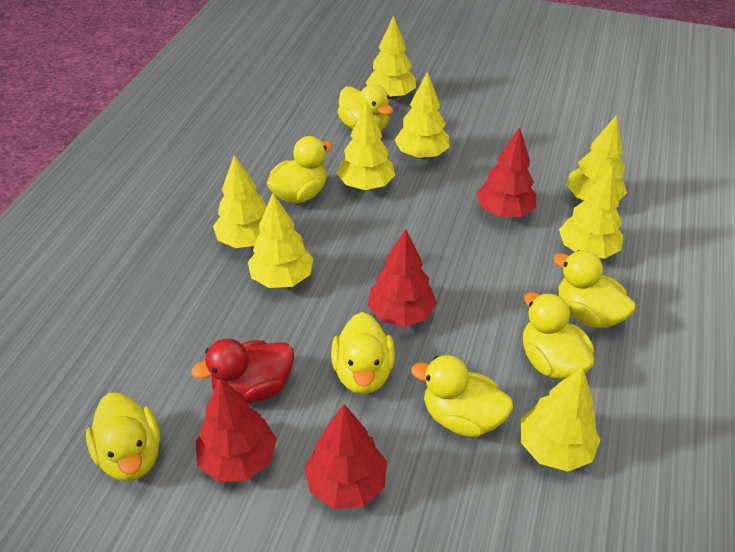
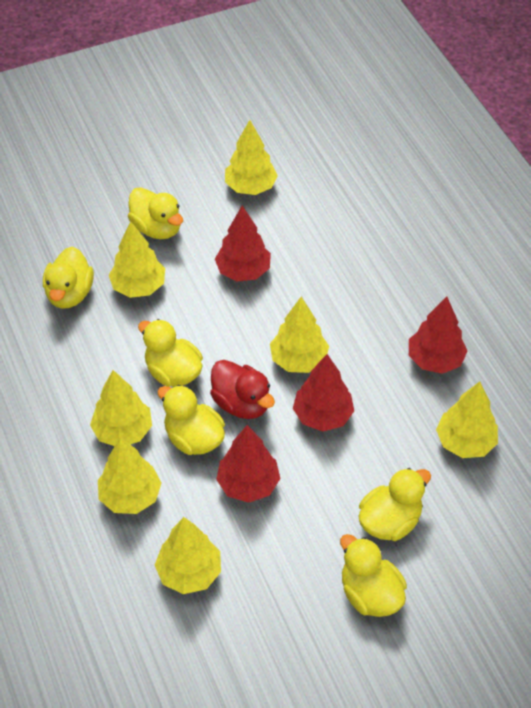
yellow duck: 7 -> 6
yellow tree: 8 -> 7

